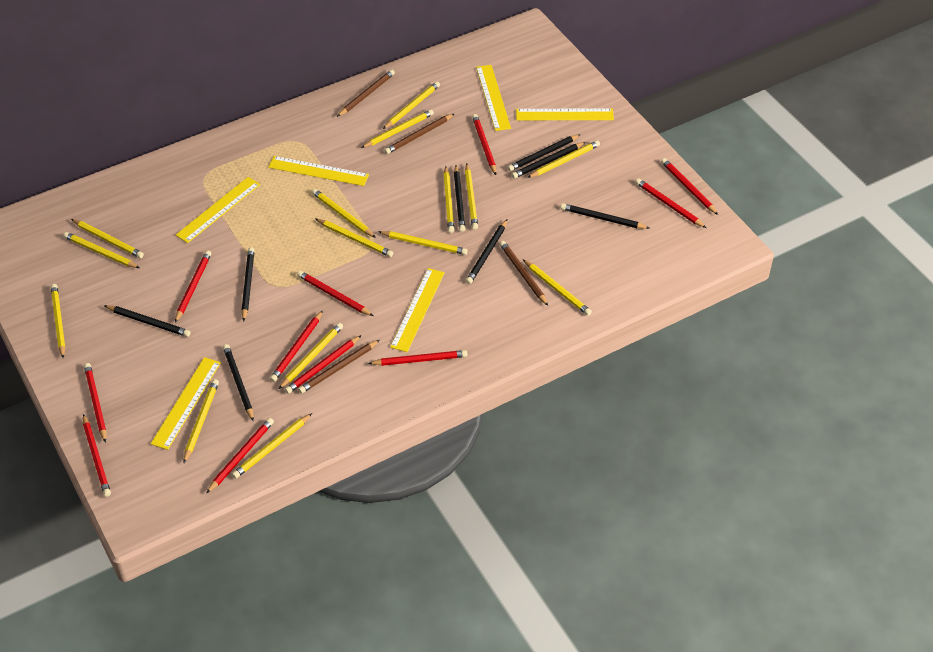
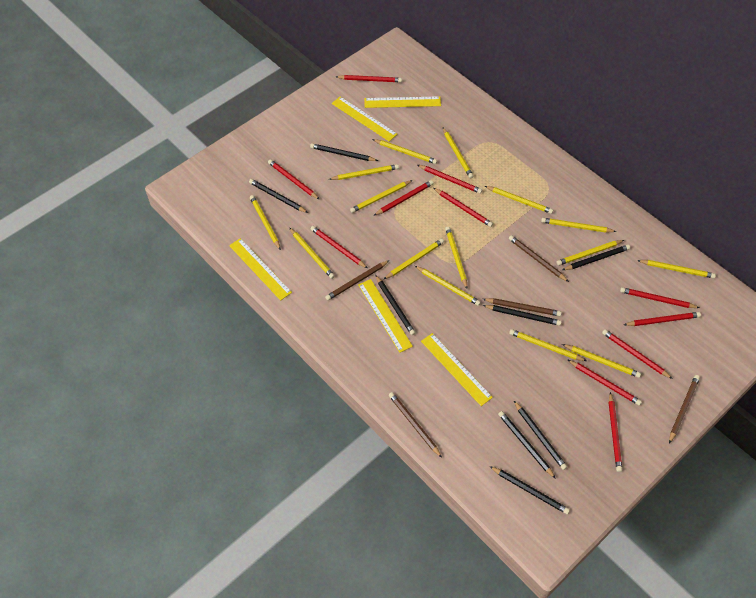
brown pencil: 4 -> 5
yellow ruler: 6 -> 5

